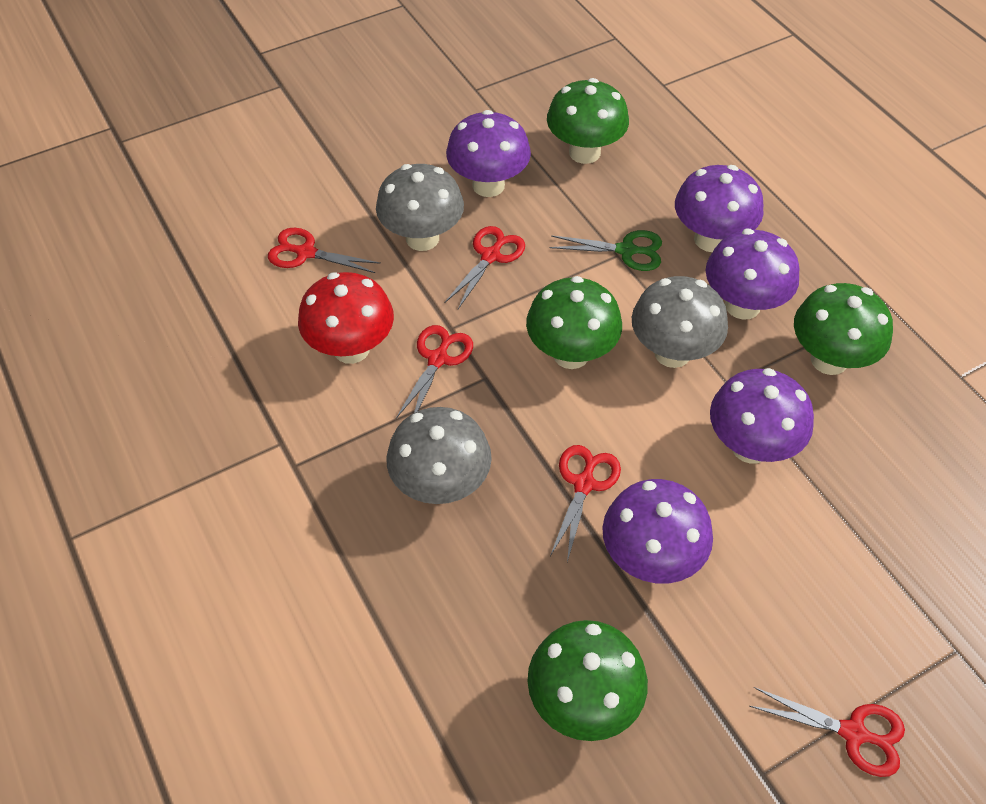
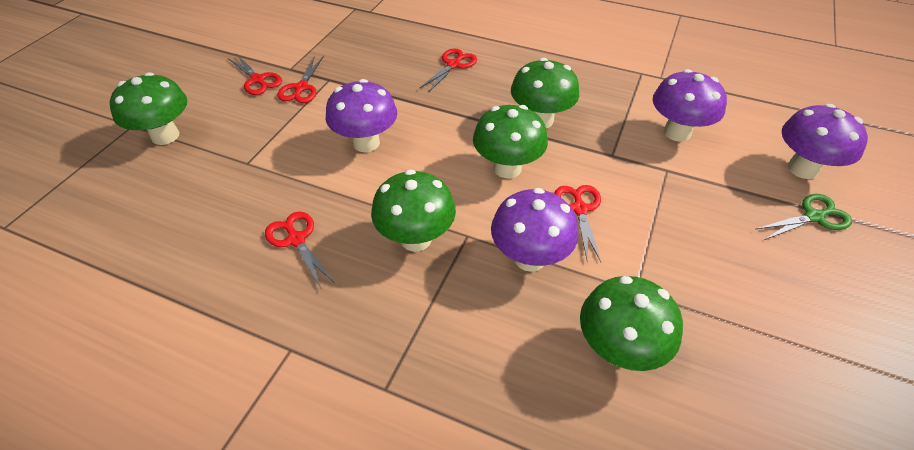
green mushroom: 4 -> 5
grey mushroom: 3 -> 0
purple mushroom: 5 -> 4
red mushroom: 1 -> 0

